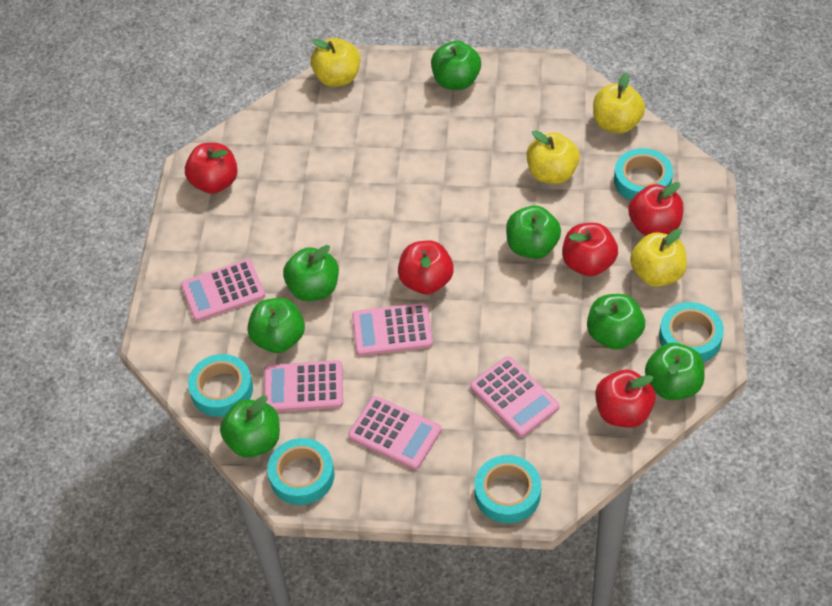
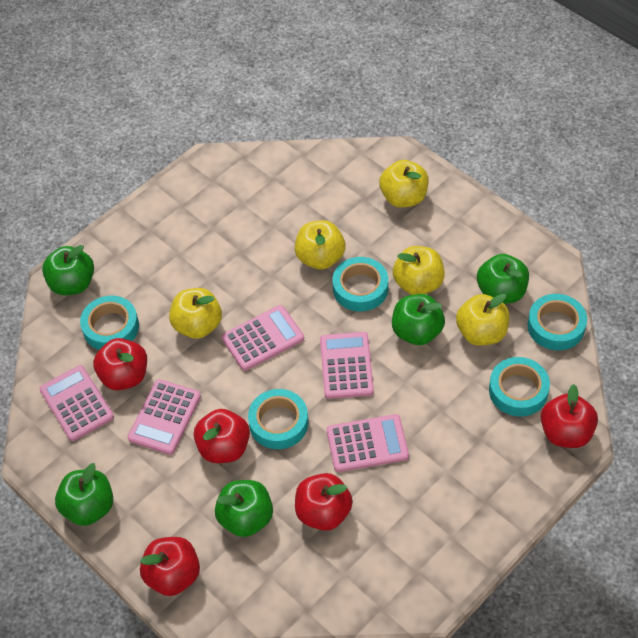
green apple: 7 -> 5
yellow apple: 4 -> 5

